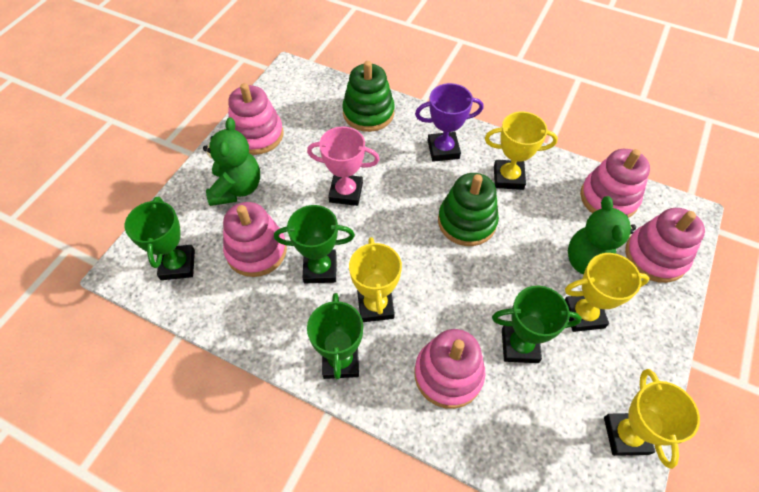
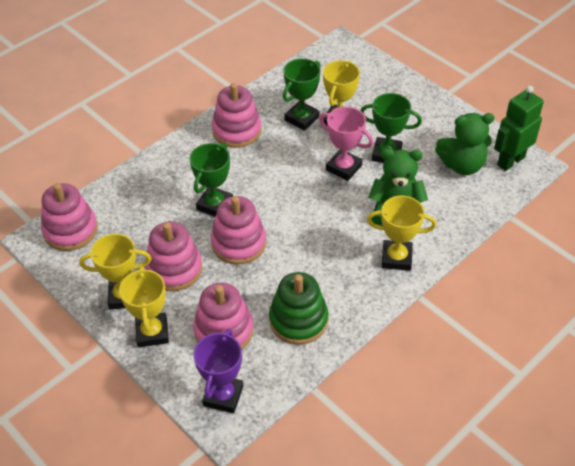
green robot: 0 -> 1
green stacking toy: 2 -> 1
green trophy: 4 -> 3

